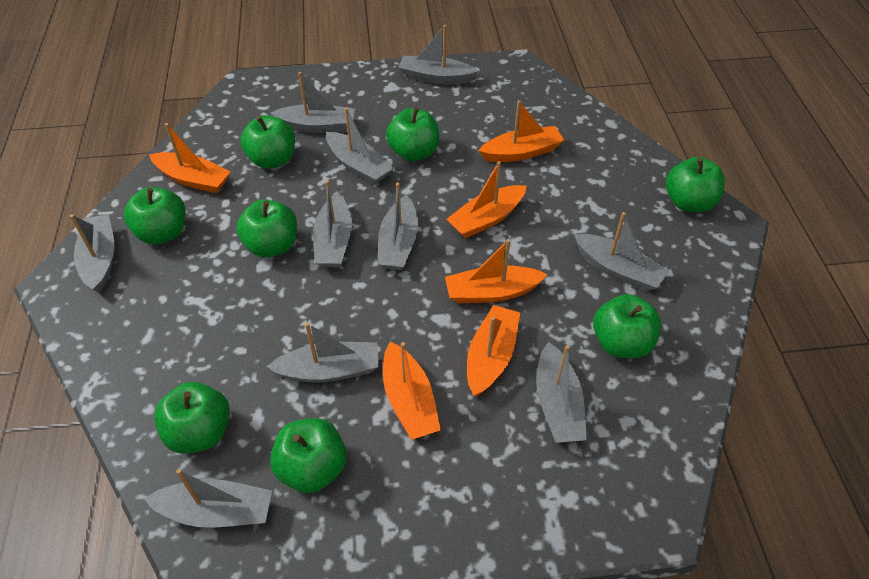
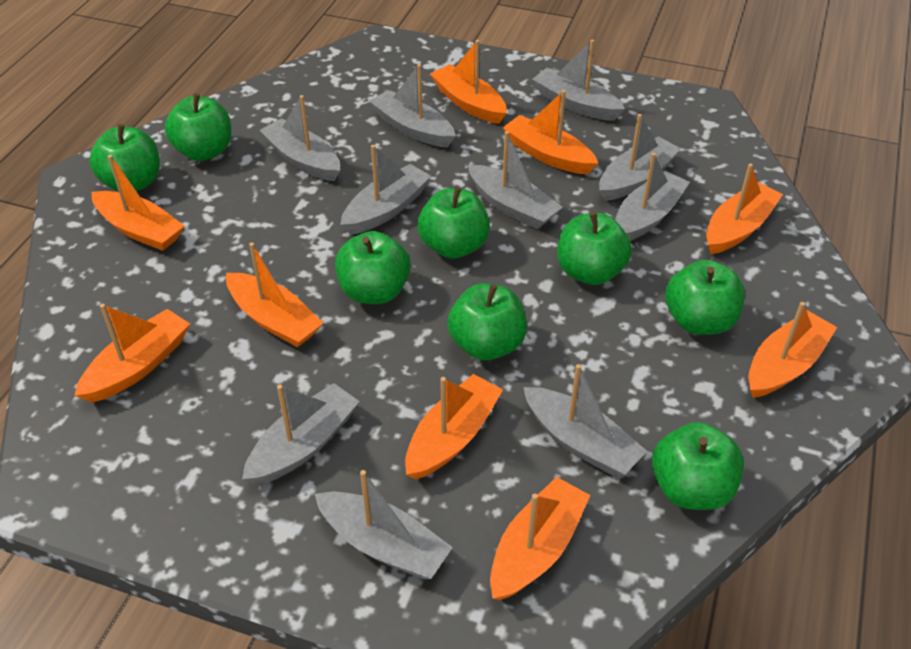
orange boat: 6 -> 9

